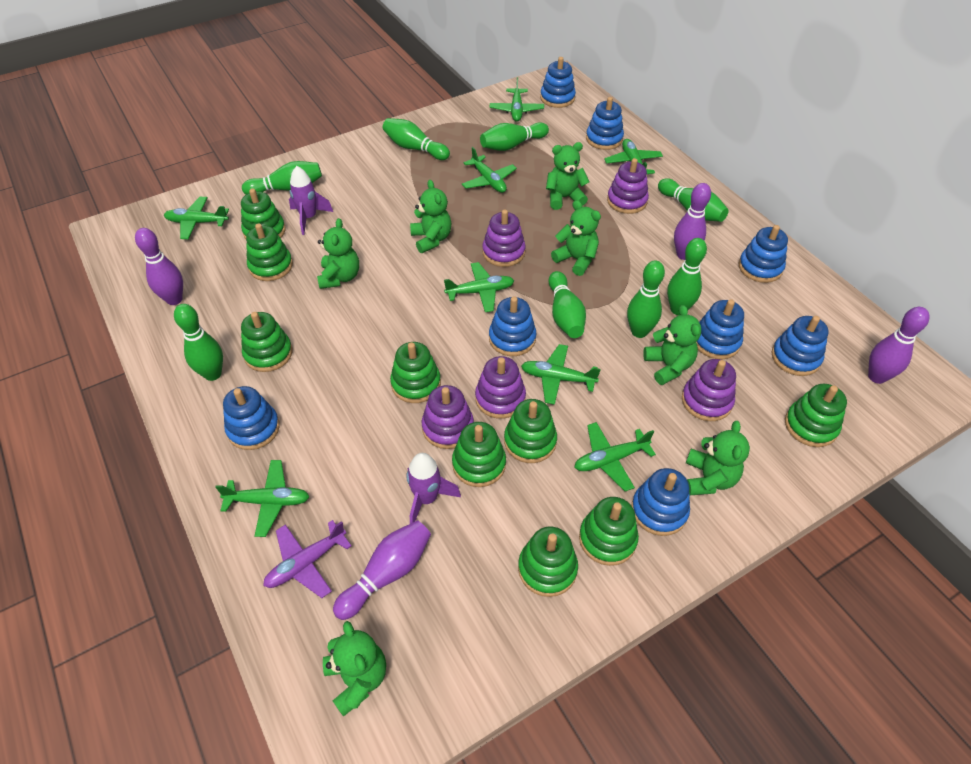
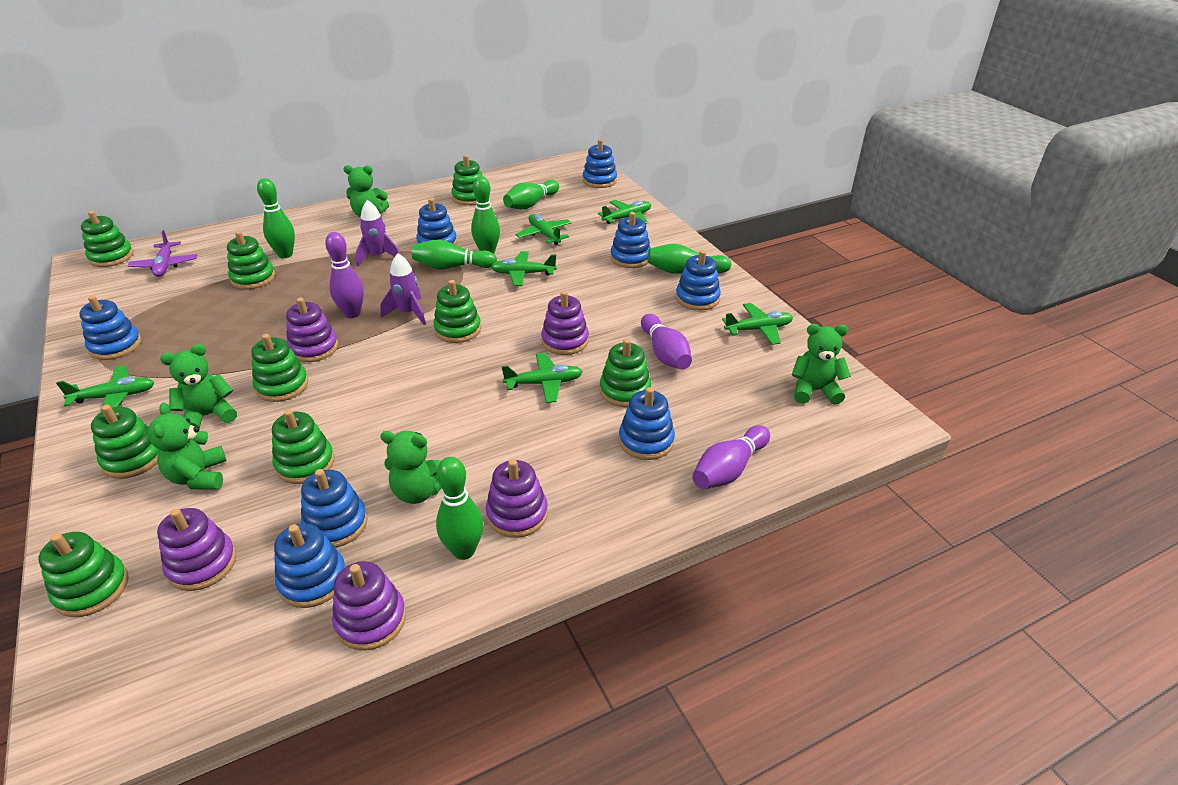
green bowling pin: 8 -> 6
green plane: 8 -> 6
green teddy bear: 7 -> 5
purple bowling pin: 4 -> 3

